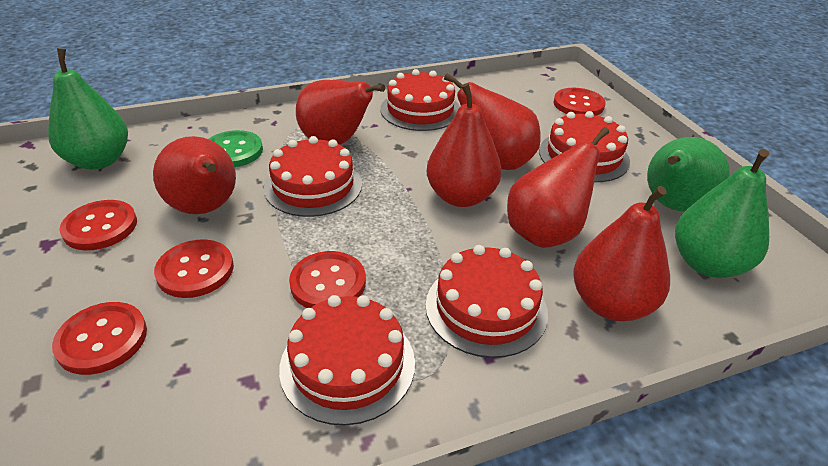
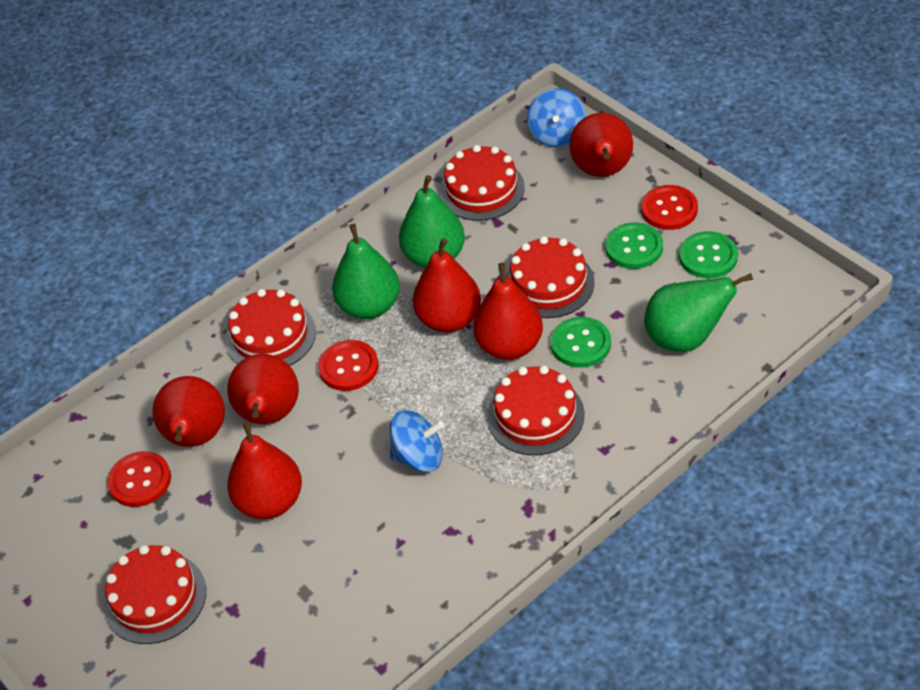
blue spinning top: 0 -> 2
green button: 1 -> 3
red button: 5 -> 3

